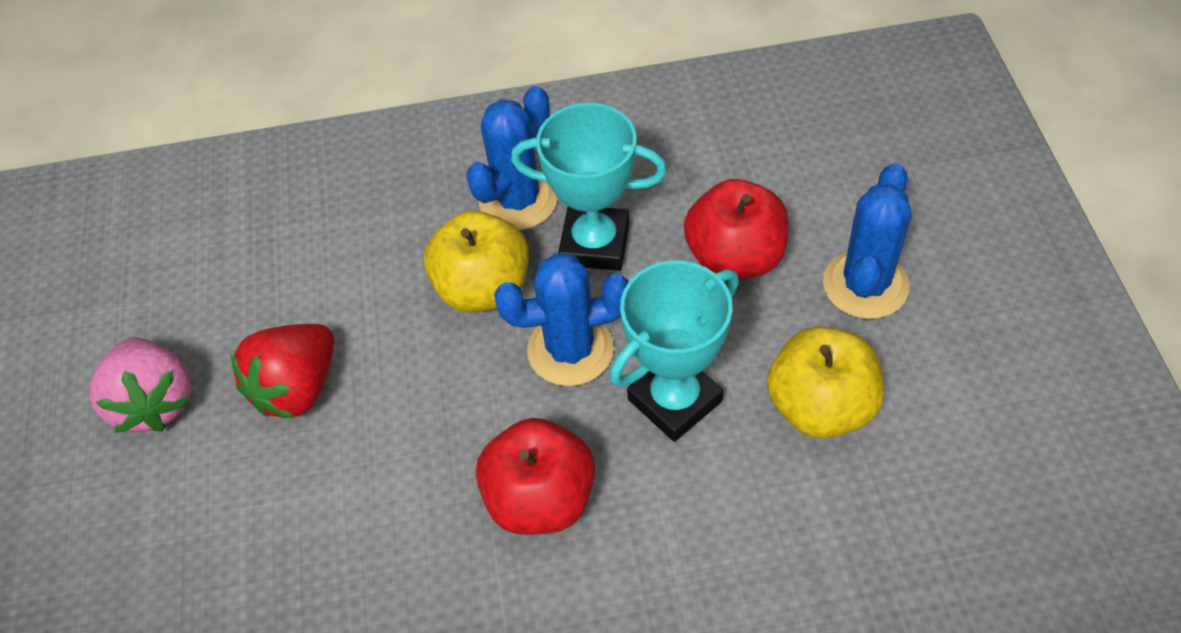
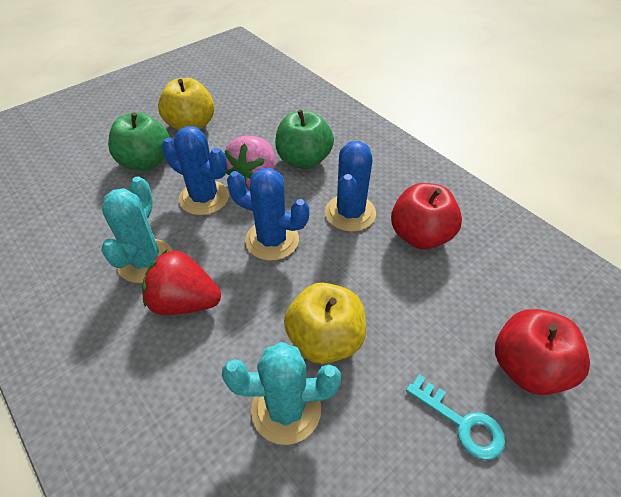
green apple: 0 -> 2
turquoise cactus: 0 -> 2
turquoise key: 0 -> 1
turquoise trophy: 2 -> 0

